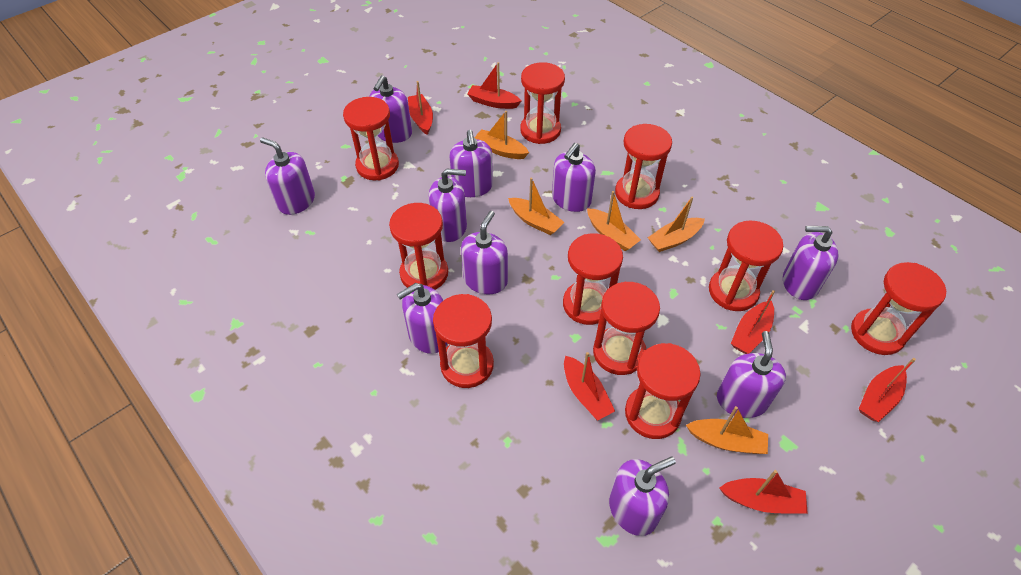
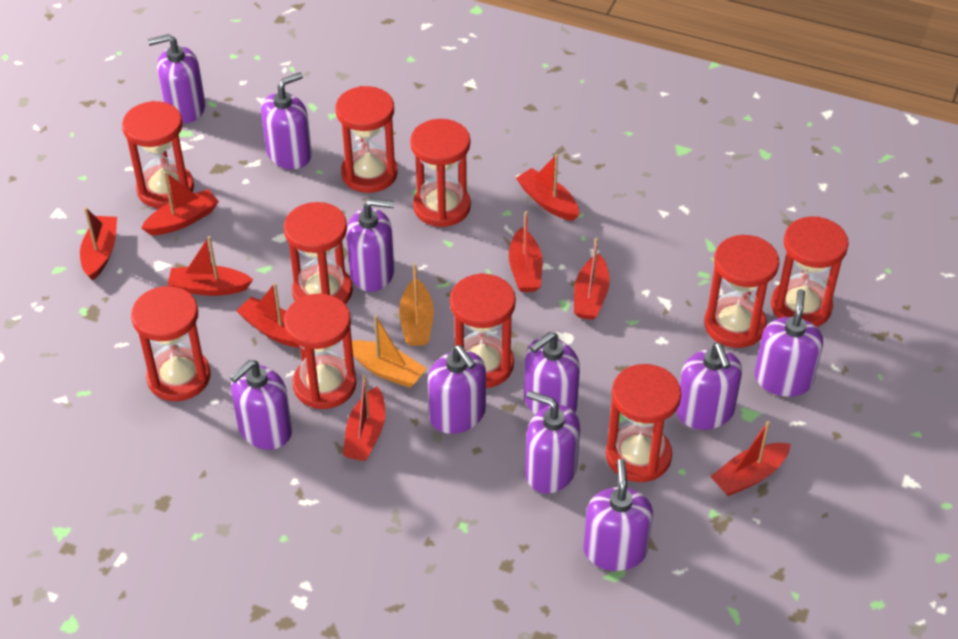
orange boat: 5 -> 2
red boat: 6 -> 9

